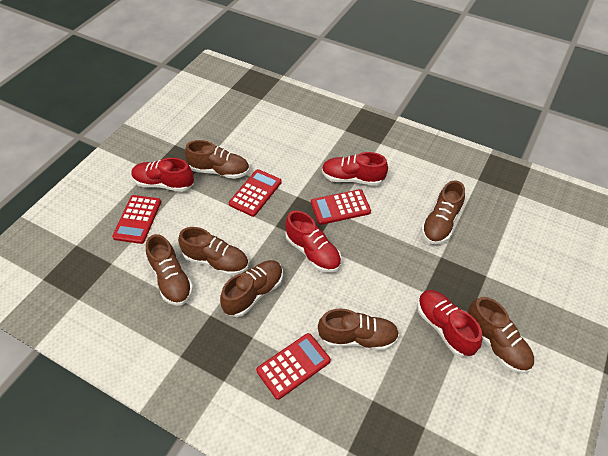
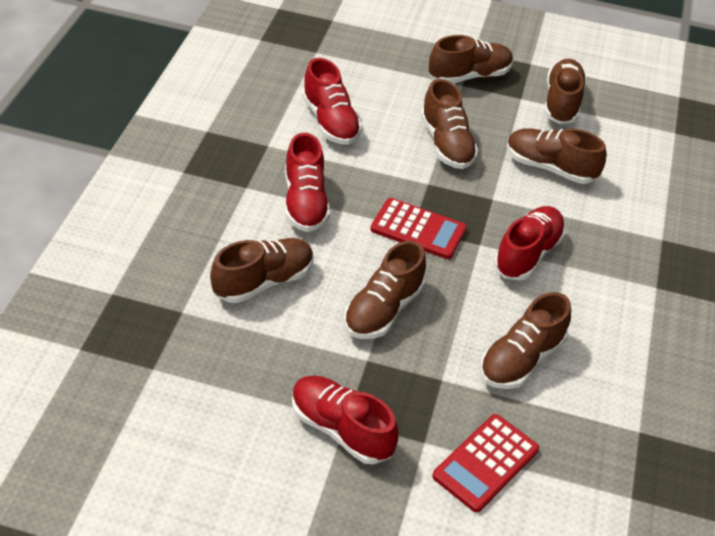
red calculator: 4 -> 2

